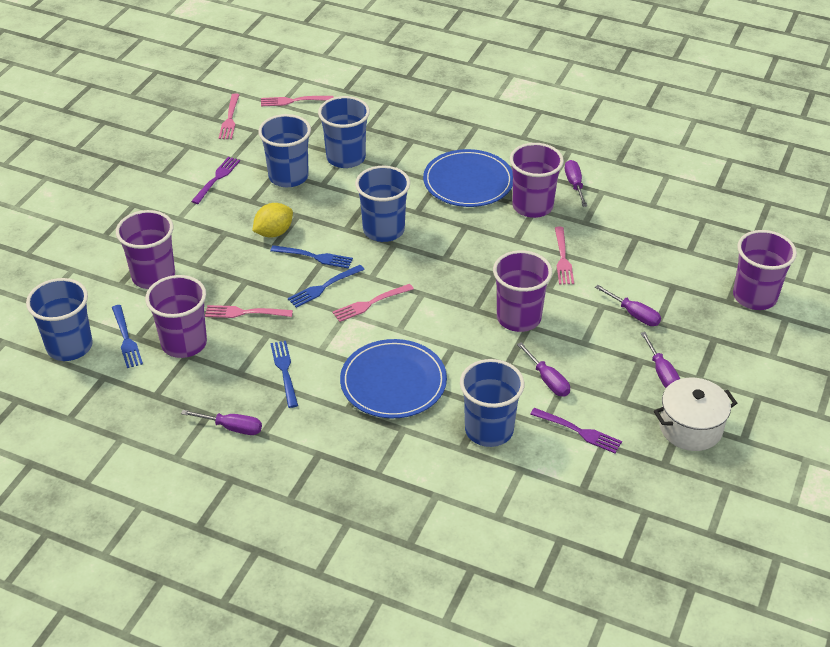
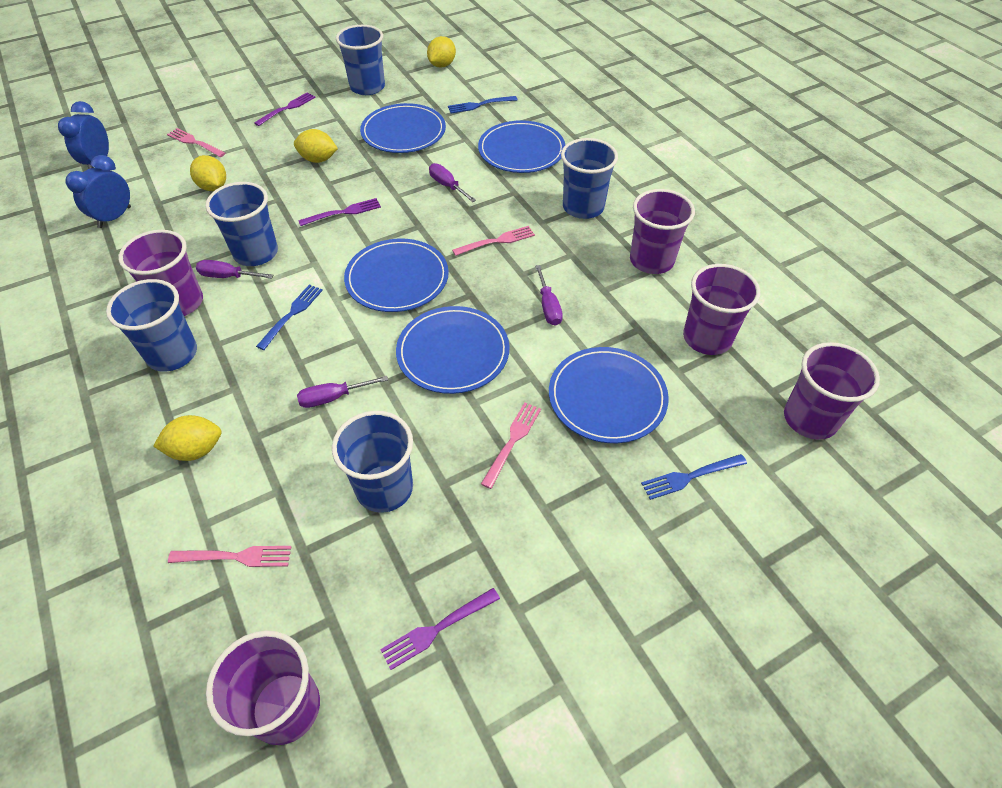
blue clock: 0 -> 2
blue fork: 4 -> 3
blue plate: 2 -> 5
pink fork: 5 -> 4
purple fork: 2 -> 3
purple screwdriver: 5 -> 4
white pot: 1 -> 0
yellow lemon: 1 -> 4

